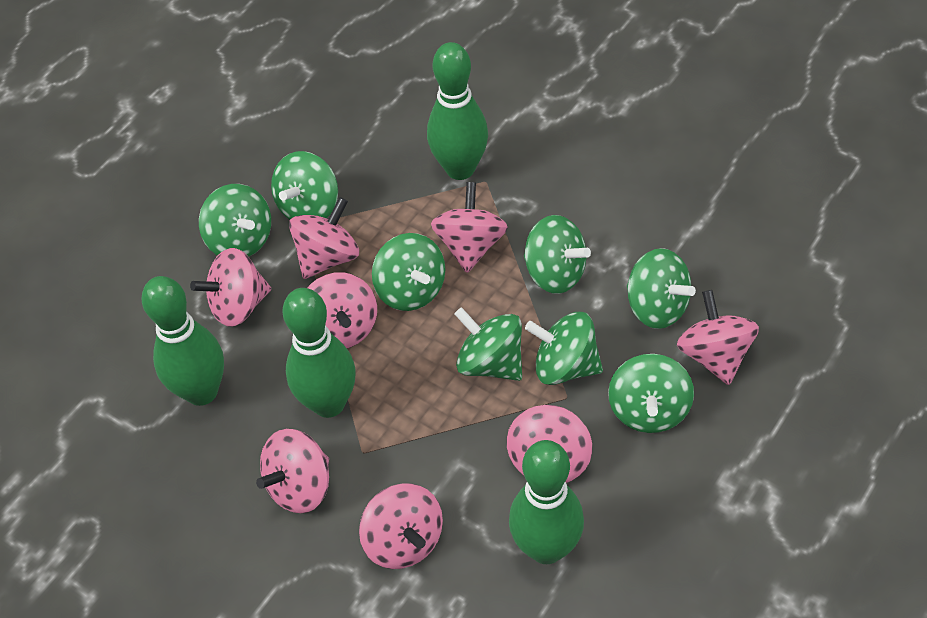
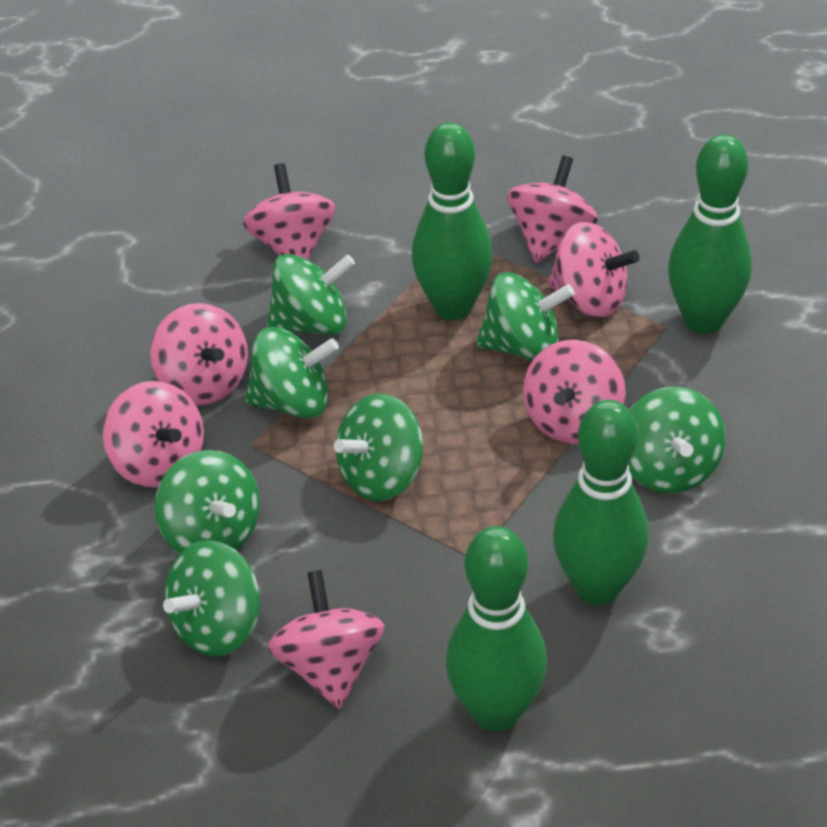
green spinning top: 8 -> 7
pink spinning top: 8 -> 7

